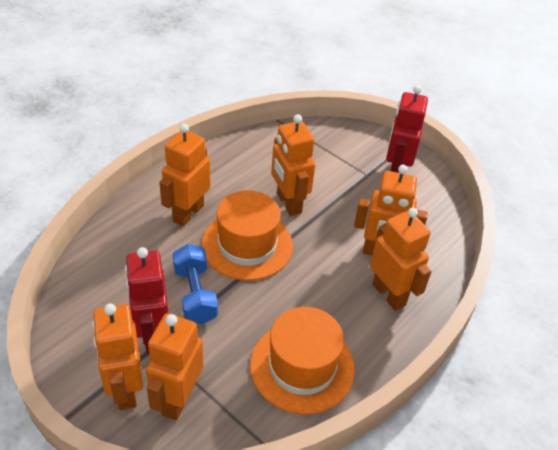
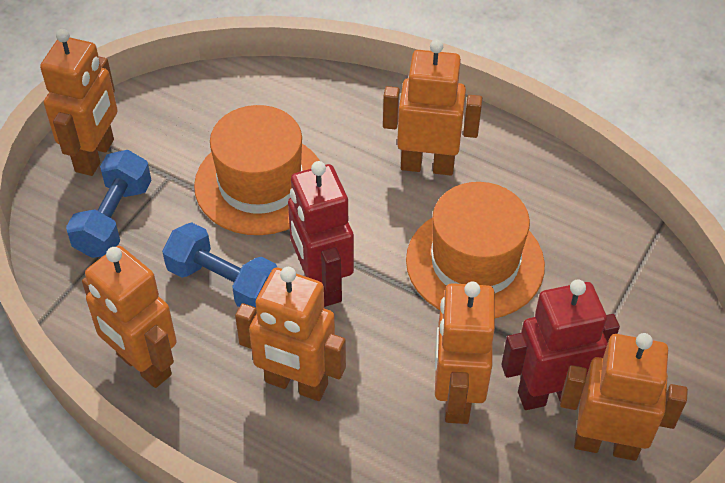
blue dumbbell: 1 -> 2

